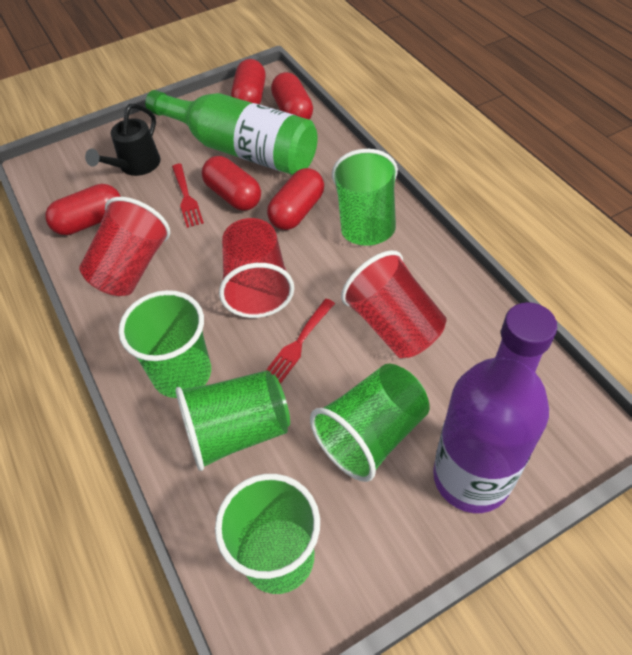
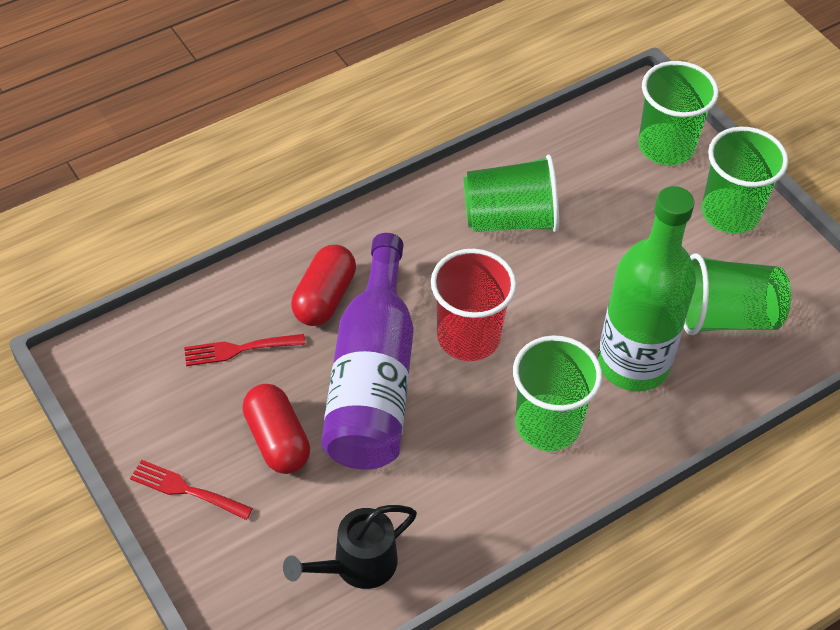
red capsule: 5 -> 2
red cup: 3 -> 1

